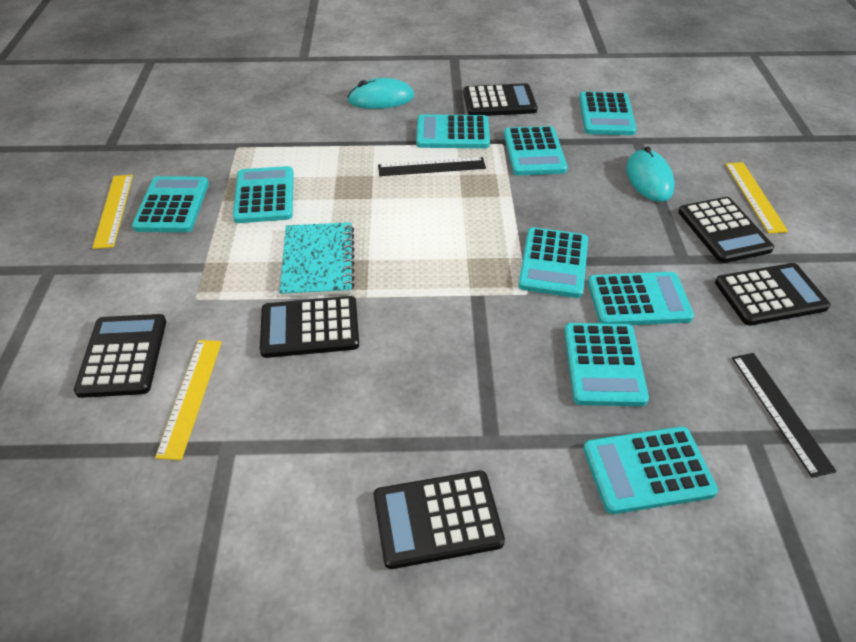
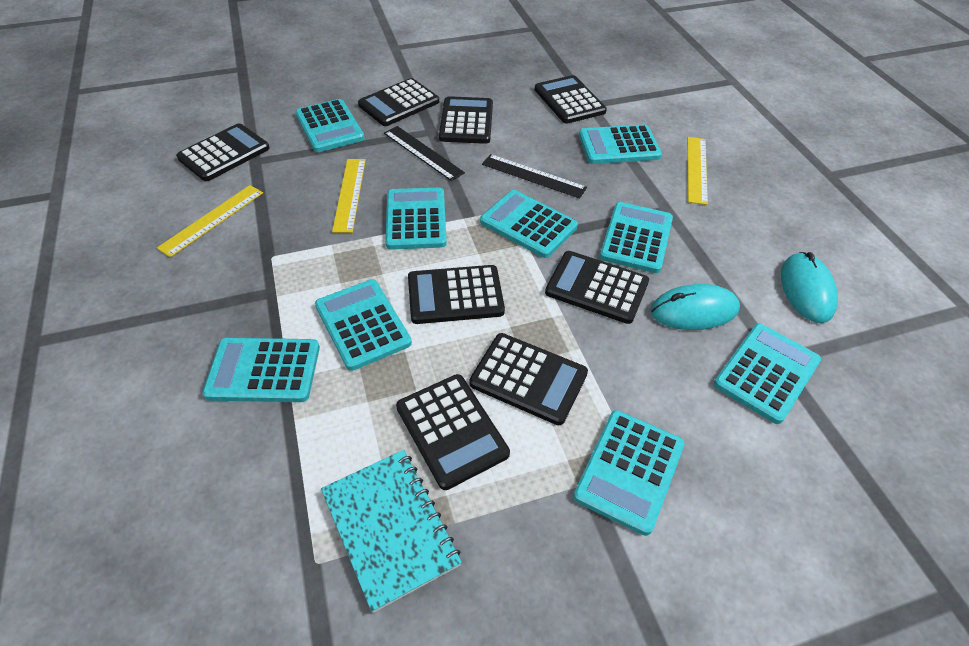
black calculator: 6 -> 8

